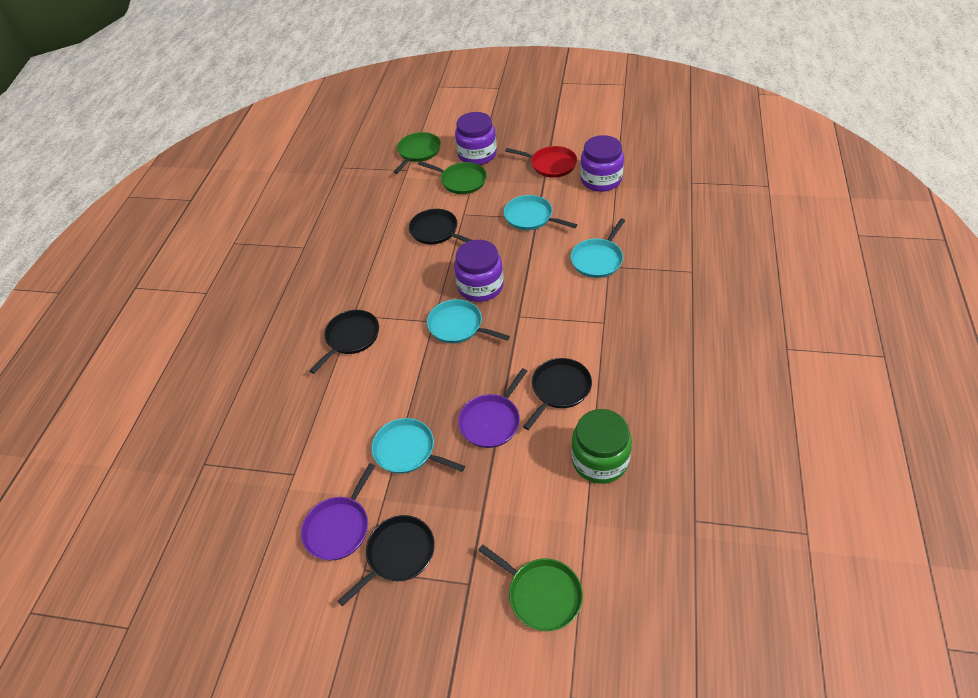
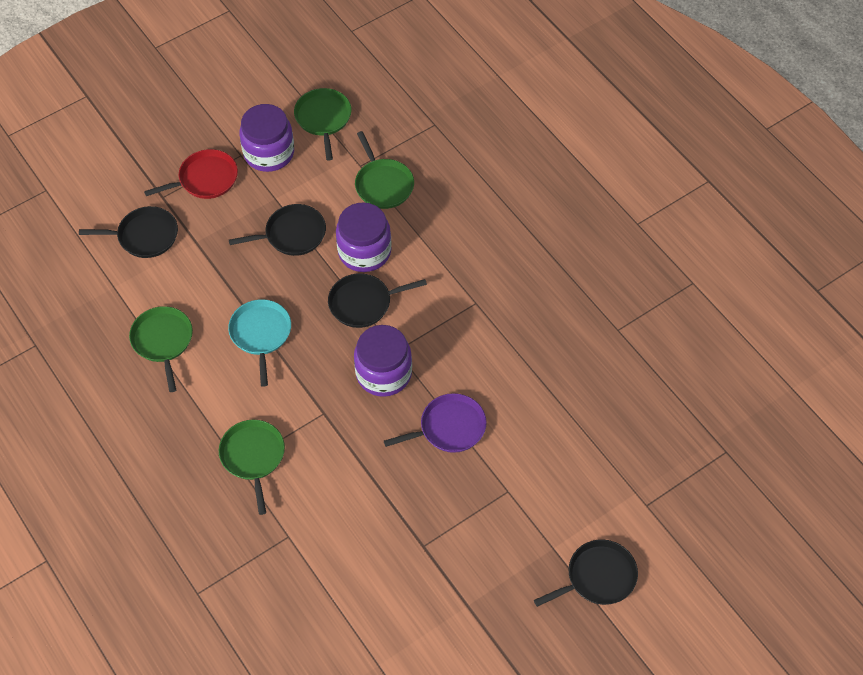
green jar: 1 -> 0
green pan: 3 -> 4
purple pan: 2 -> 1
turquoise pan: 4 -> 1

